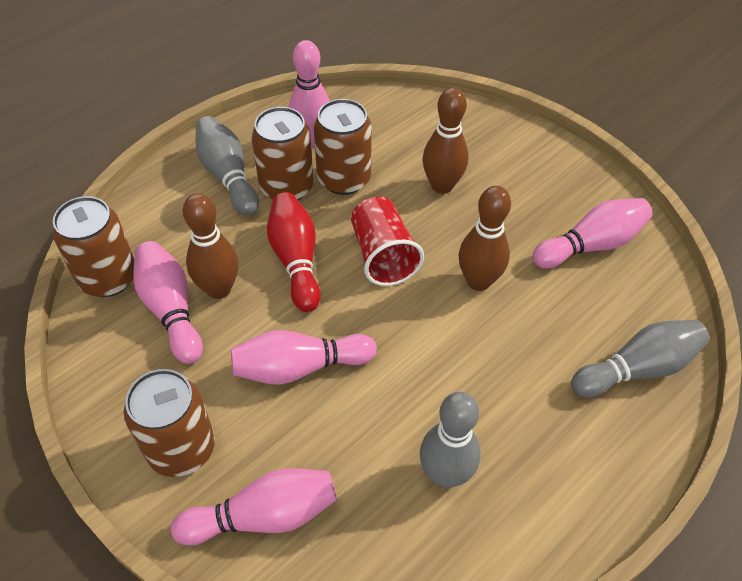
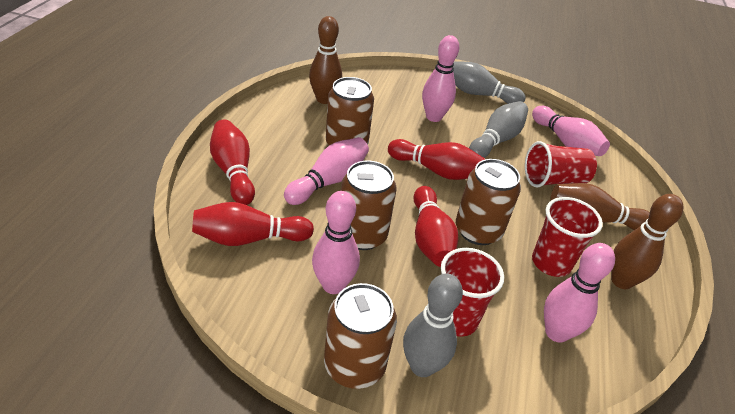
red bowling pin: 1 -> 4
red cup: 1 -> 3

